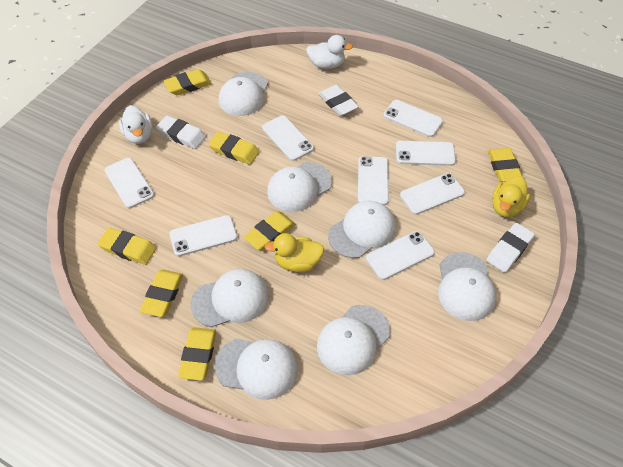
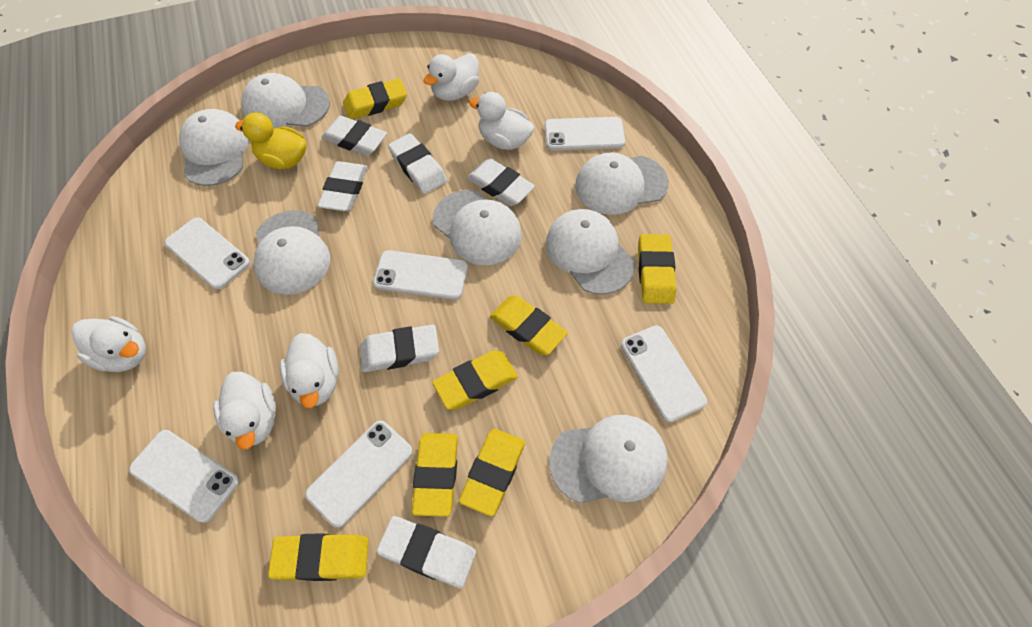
white duck: 2 -> 5
white eraser: 3 -> 6
white phone: 8 -> 6
yellow duck: 2 -> 1

